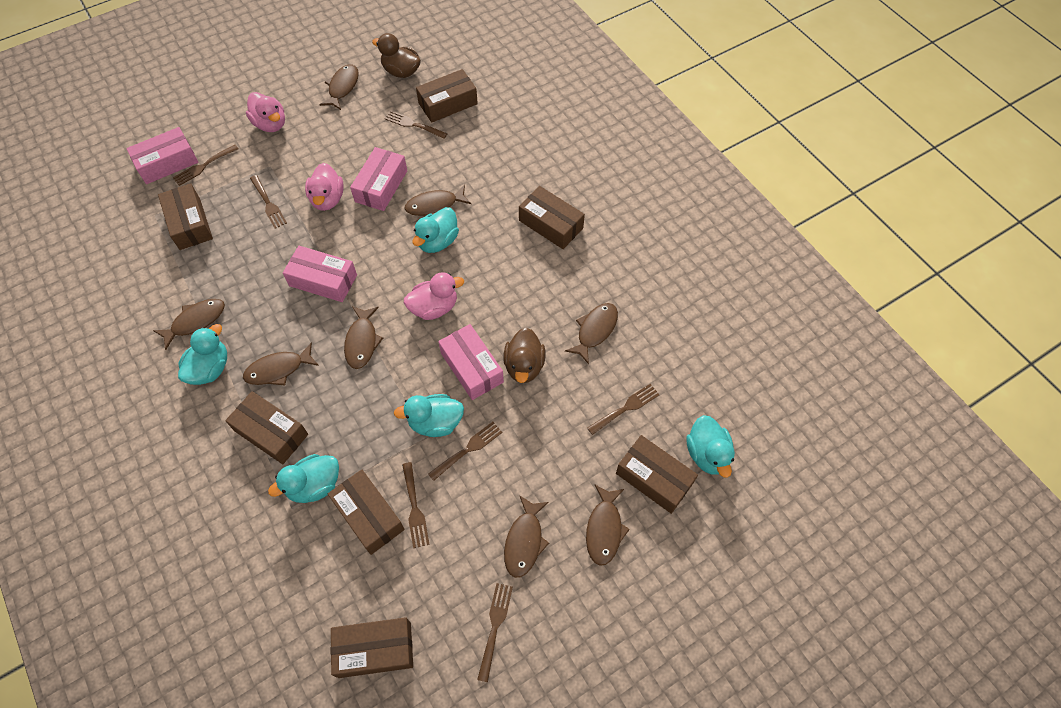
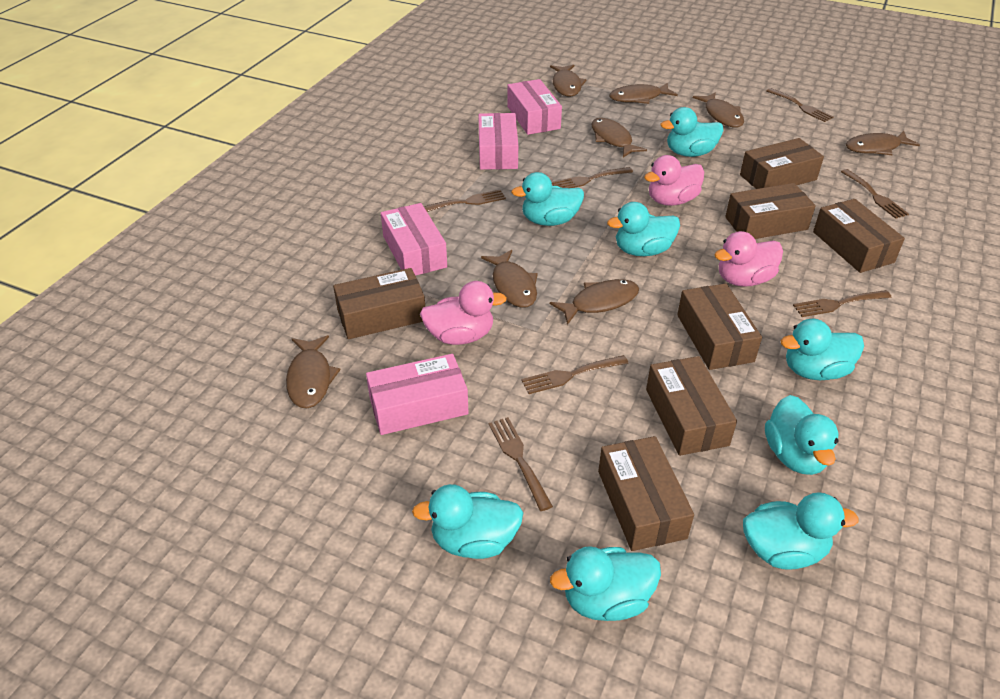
brown duck: 2 -> 0
turquoise duck: 5 -> 8

